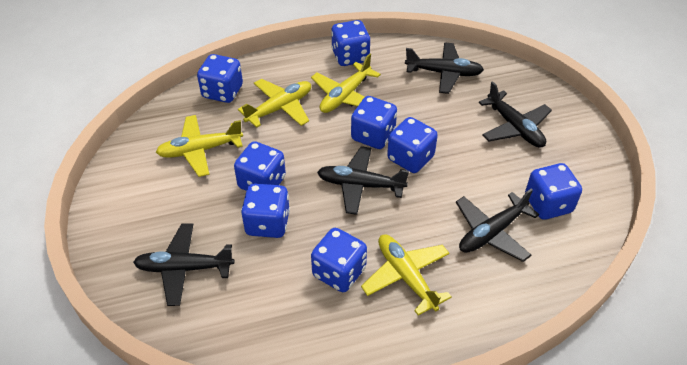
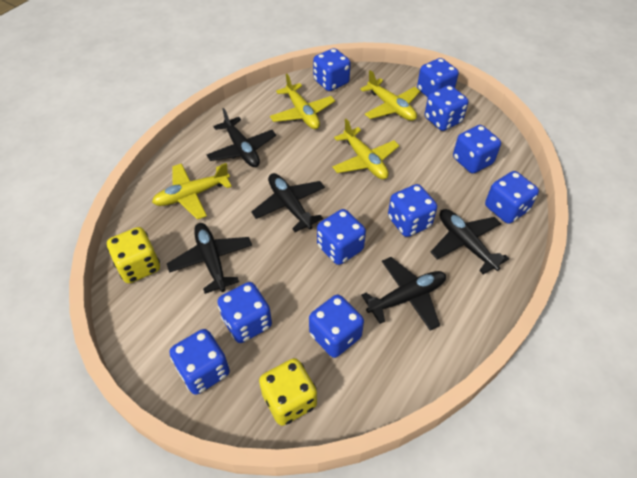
blue dice: 8 -> 10
yellow dice: 0 -> 2

